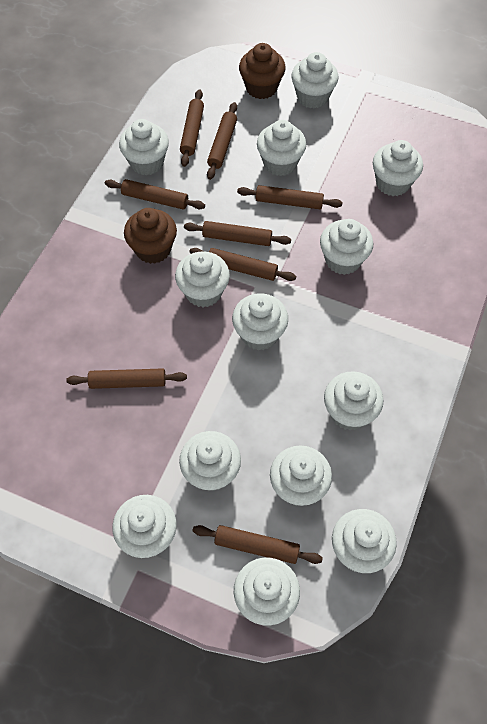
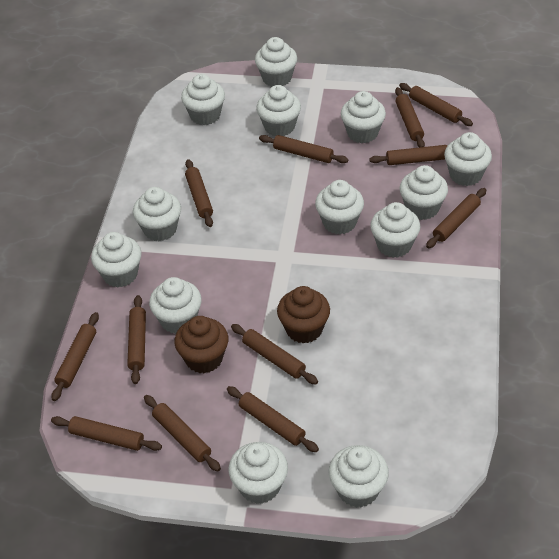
brown rolling pin: 8 -> 12

